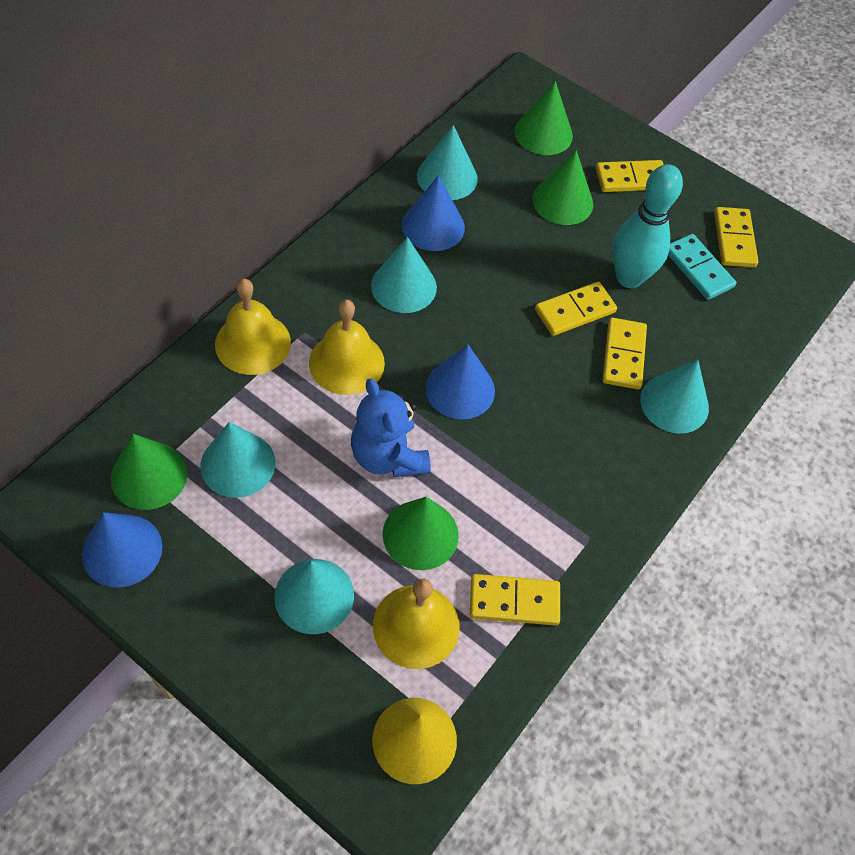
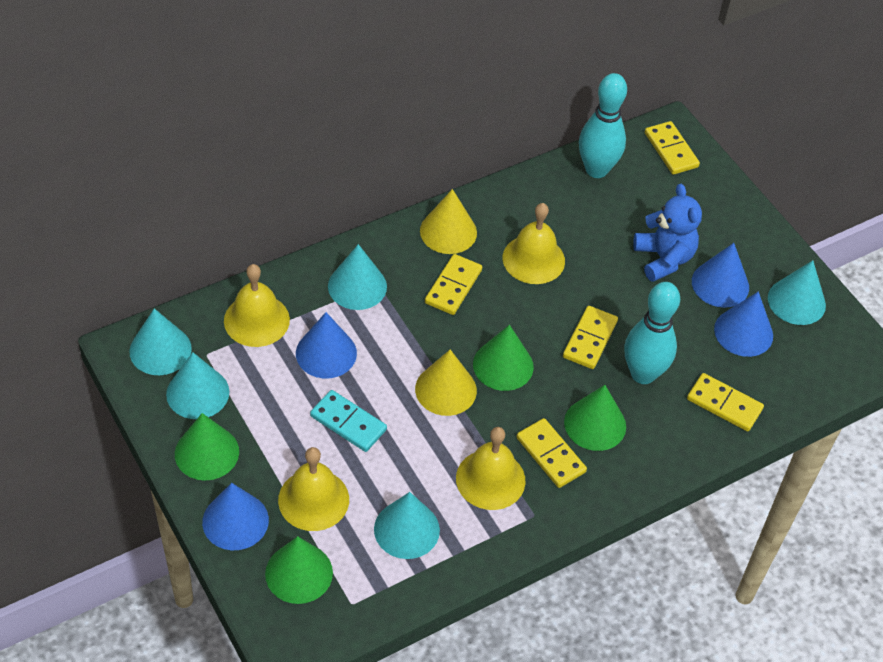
blue cone: 3 -> 4
turquoise bowling pin: 1 -> 2
yellow bell: 3 -> 4
yellow cone: 1 -> 2

